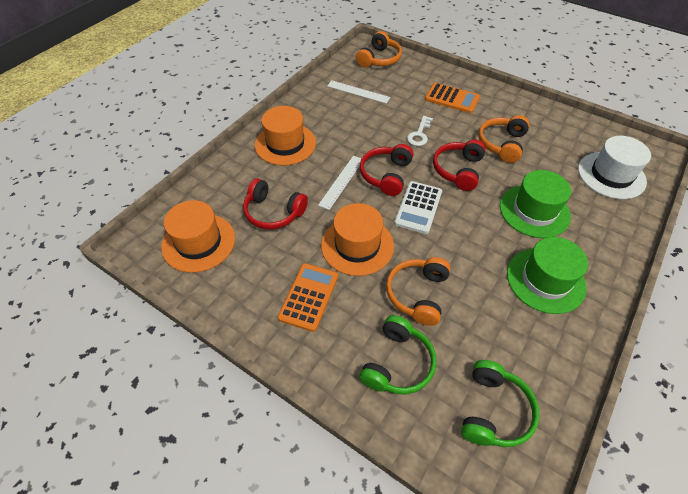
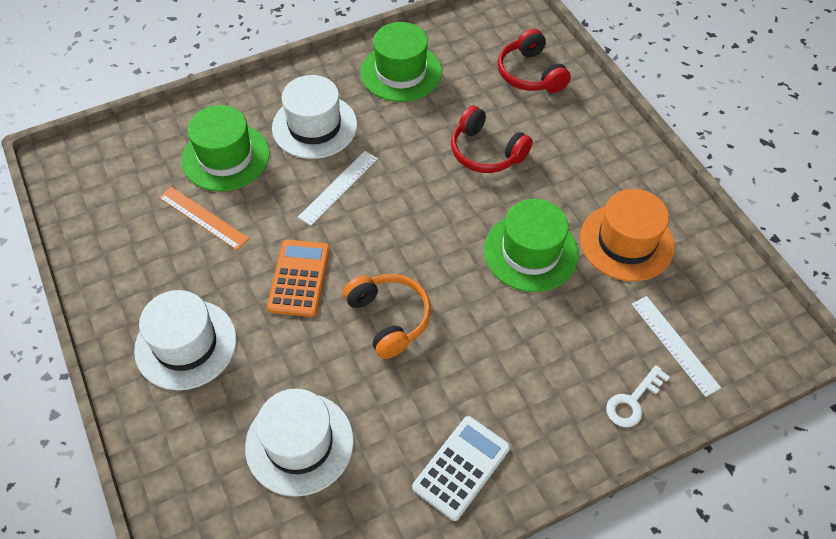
green hat: 2 -> 3
green headphones: 2 -> 0
orange calculator: 2 -> 1
orange hat: 3 -> 1
orange headphones: 3 -> 1
orange ruler: 0 -> 1
red headphones: 3 -> 2
white hat: 1 -> 3

